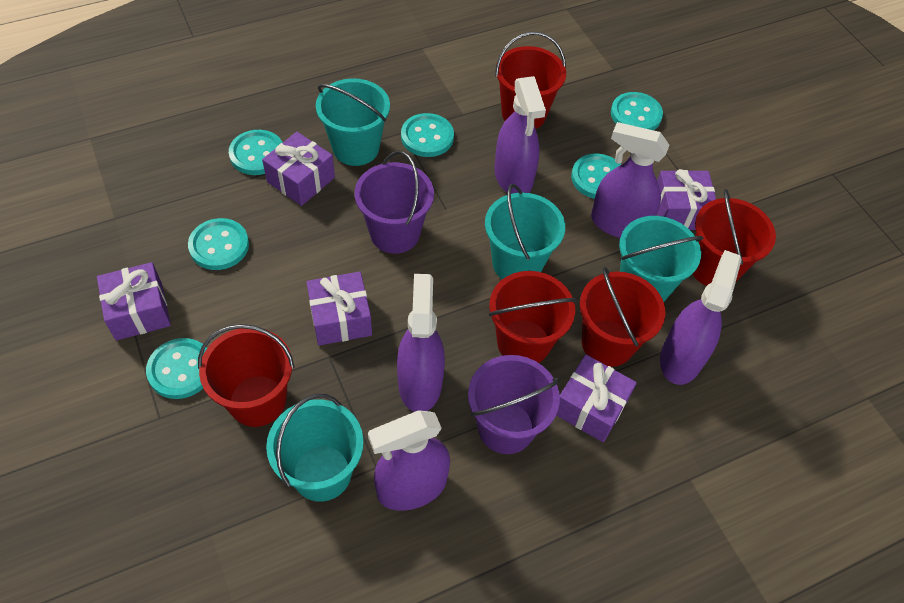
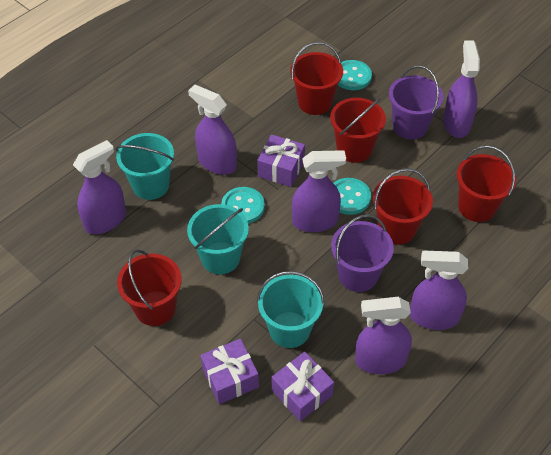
purple gift: 5 -> 3
purple spray bottle: 5 -> 6
turquoise bucket: 4 -> 3
turquoise button: 6 -> 3

